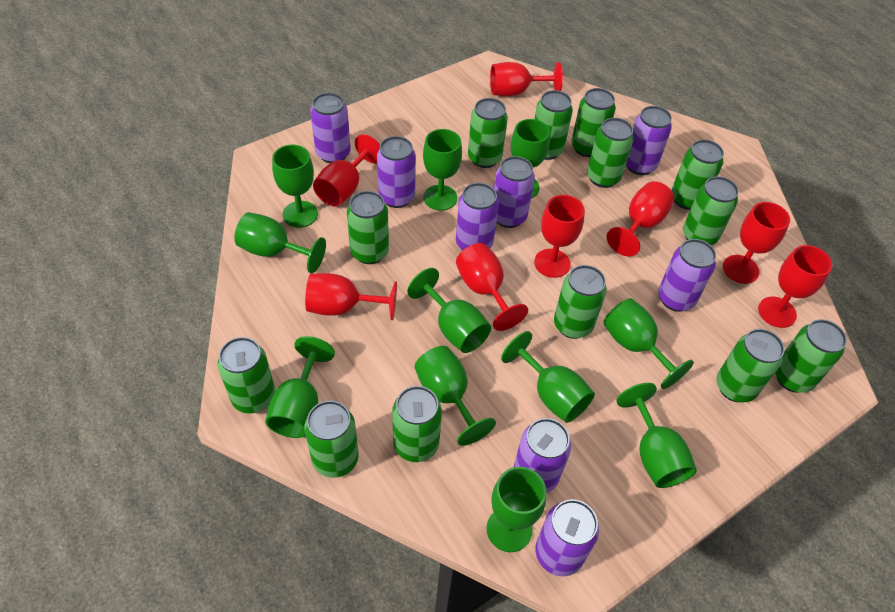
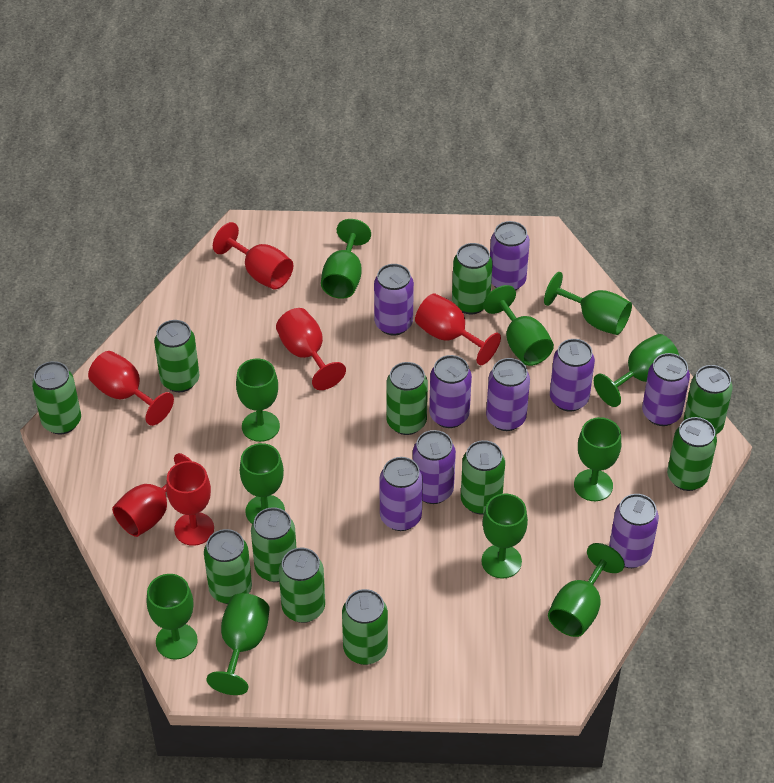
green can: 13 -> 11
purple can: 8 -> 9
red goblet: 8 -> 6

